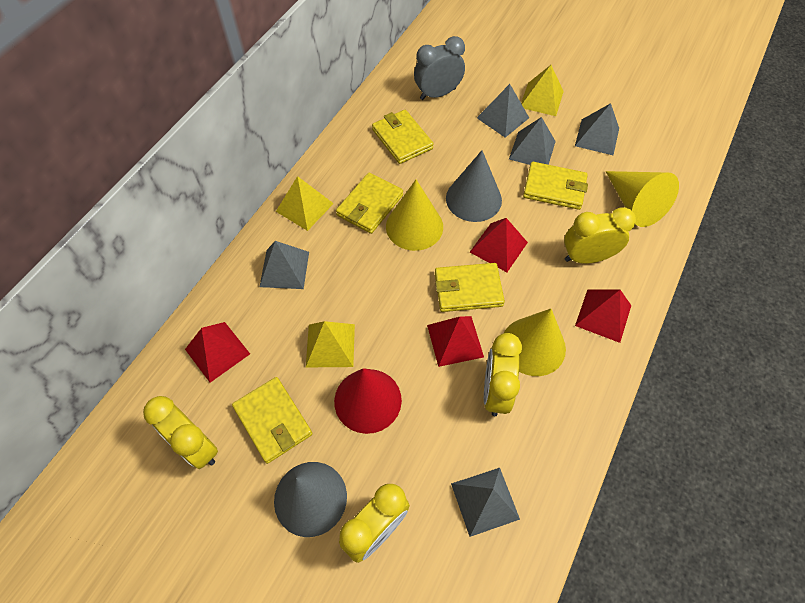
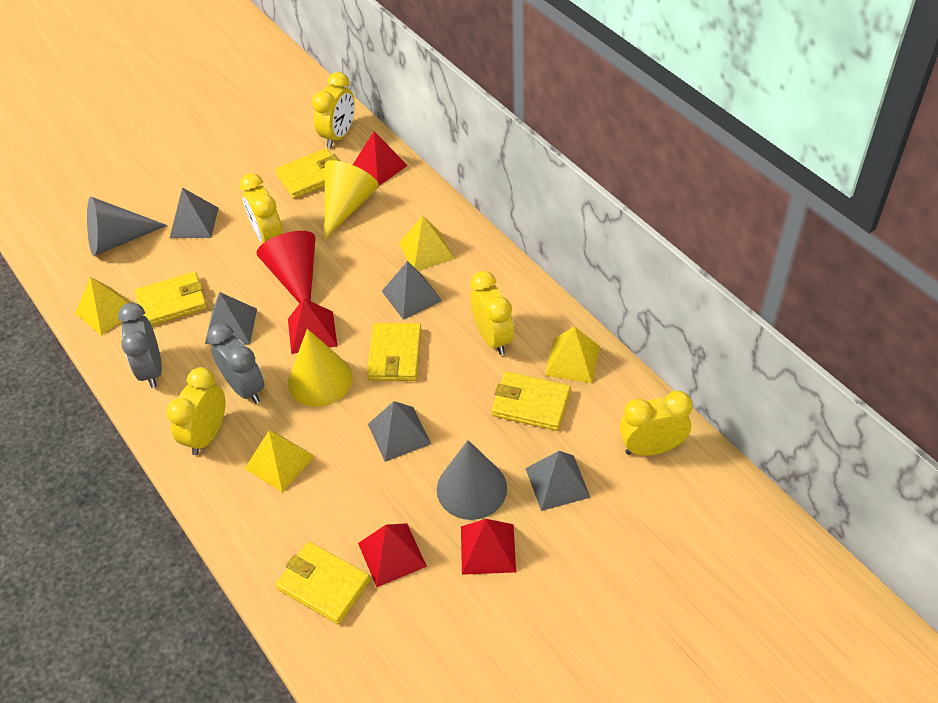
grey clock: 1 -> 2
yellow clock: 4 -> 5
yellow cone: 3 -> 2
yellow pyramid: 3 -> 4

